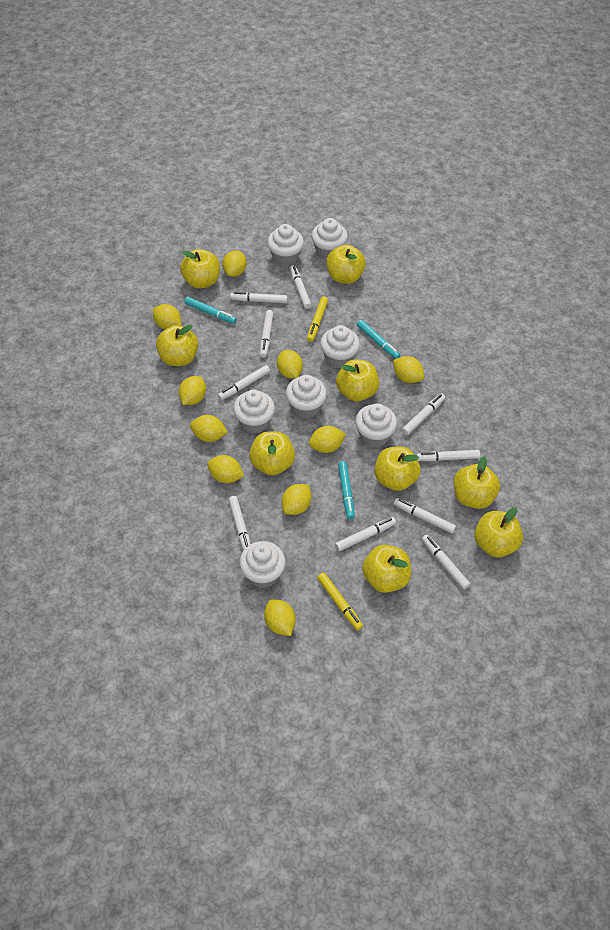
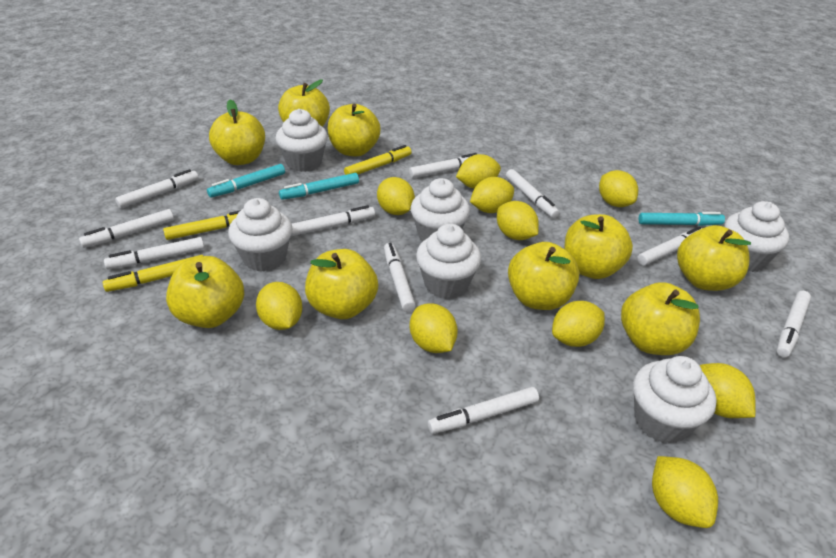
white cupcake: 7 -> 6
yellow marker: 2 -> 3

